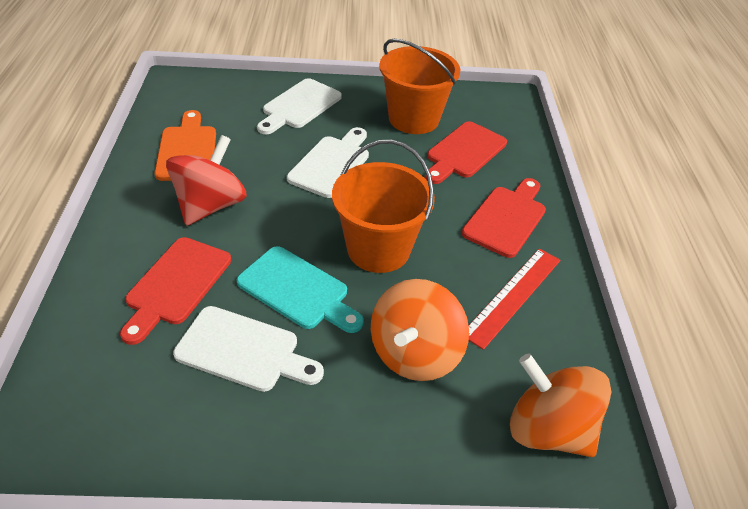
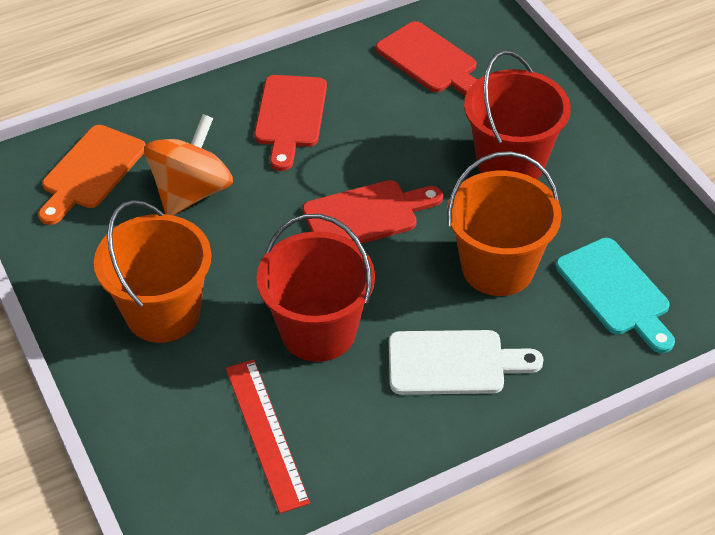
orange spinning top: 2 -> 1
red bucket: 0 -> 2
red spinning top: 1 -> 0
white cutting board: 3 -> 1

